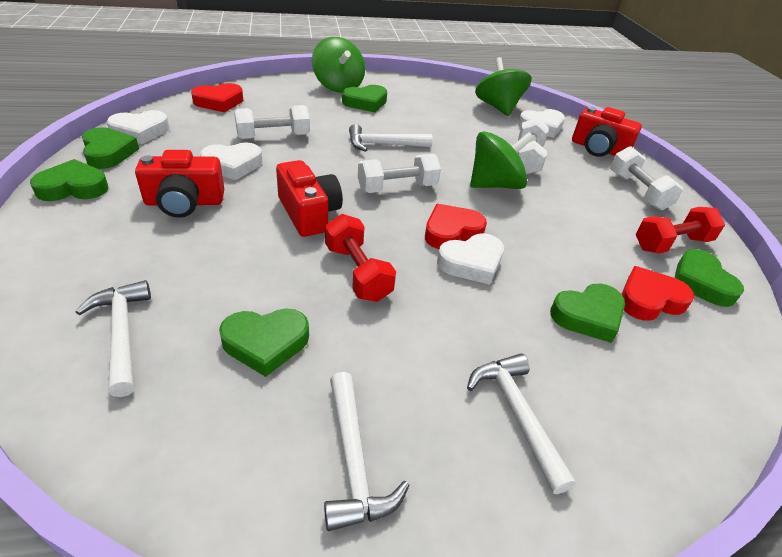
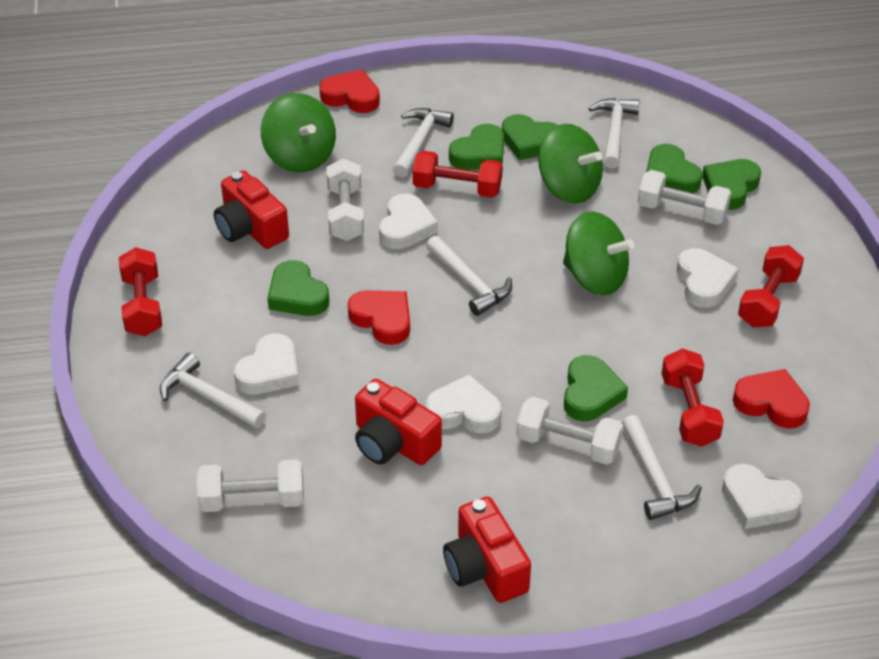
red dumbbell: 2 -> 4
white hammer: 4 -> 5
white heart: 4 -> 5

